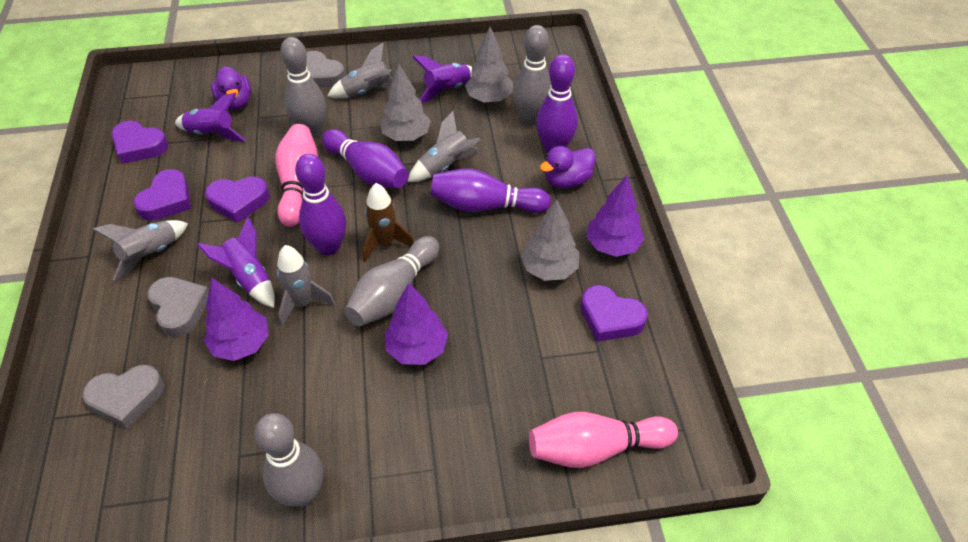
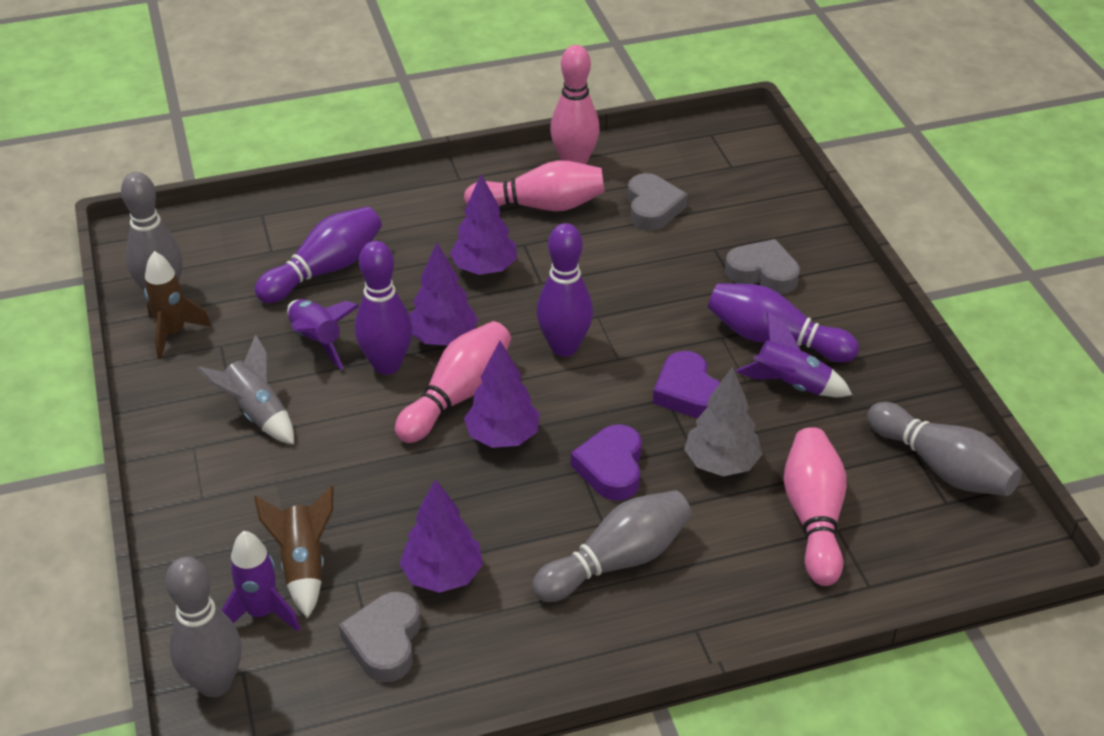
brown rocket: 1 -> 2
grey rocket: 4 -> 1
grey tree: 3 -> 1
pink bowling pin: 2 -> 4
purple duck: 2 -> 0
purple heart: 4 -> 2
purple tree: 3 -> 4

